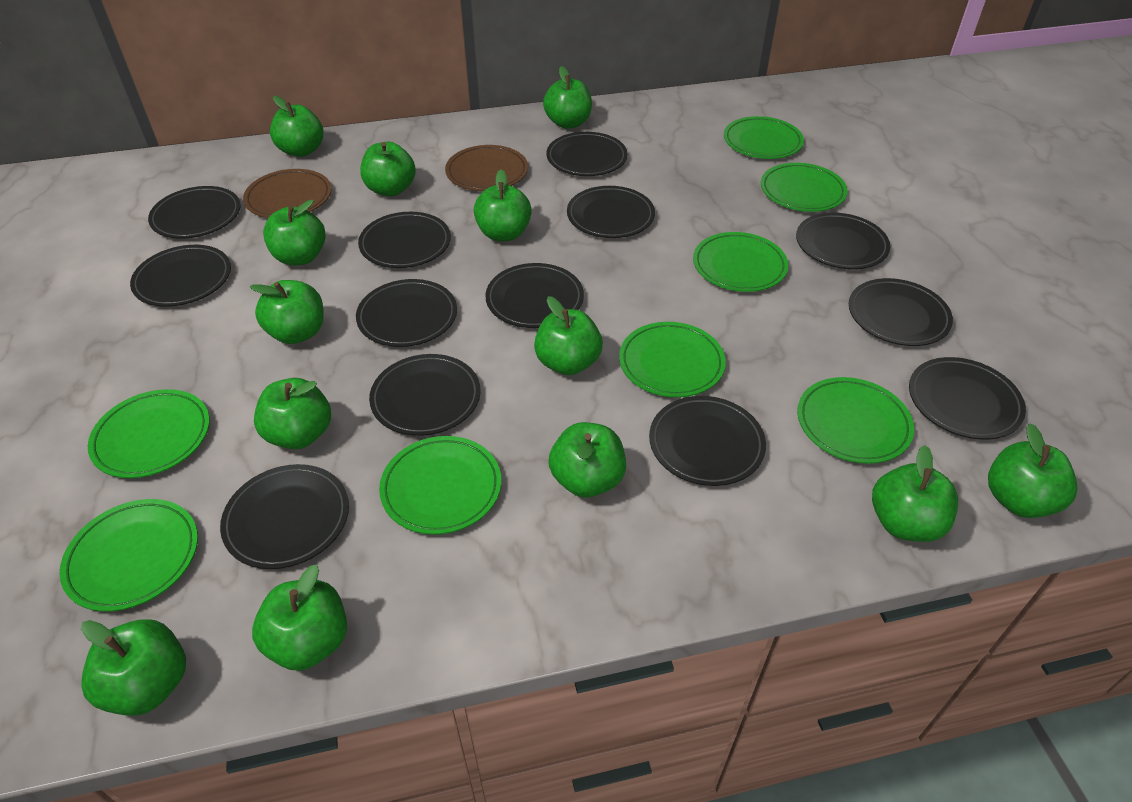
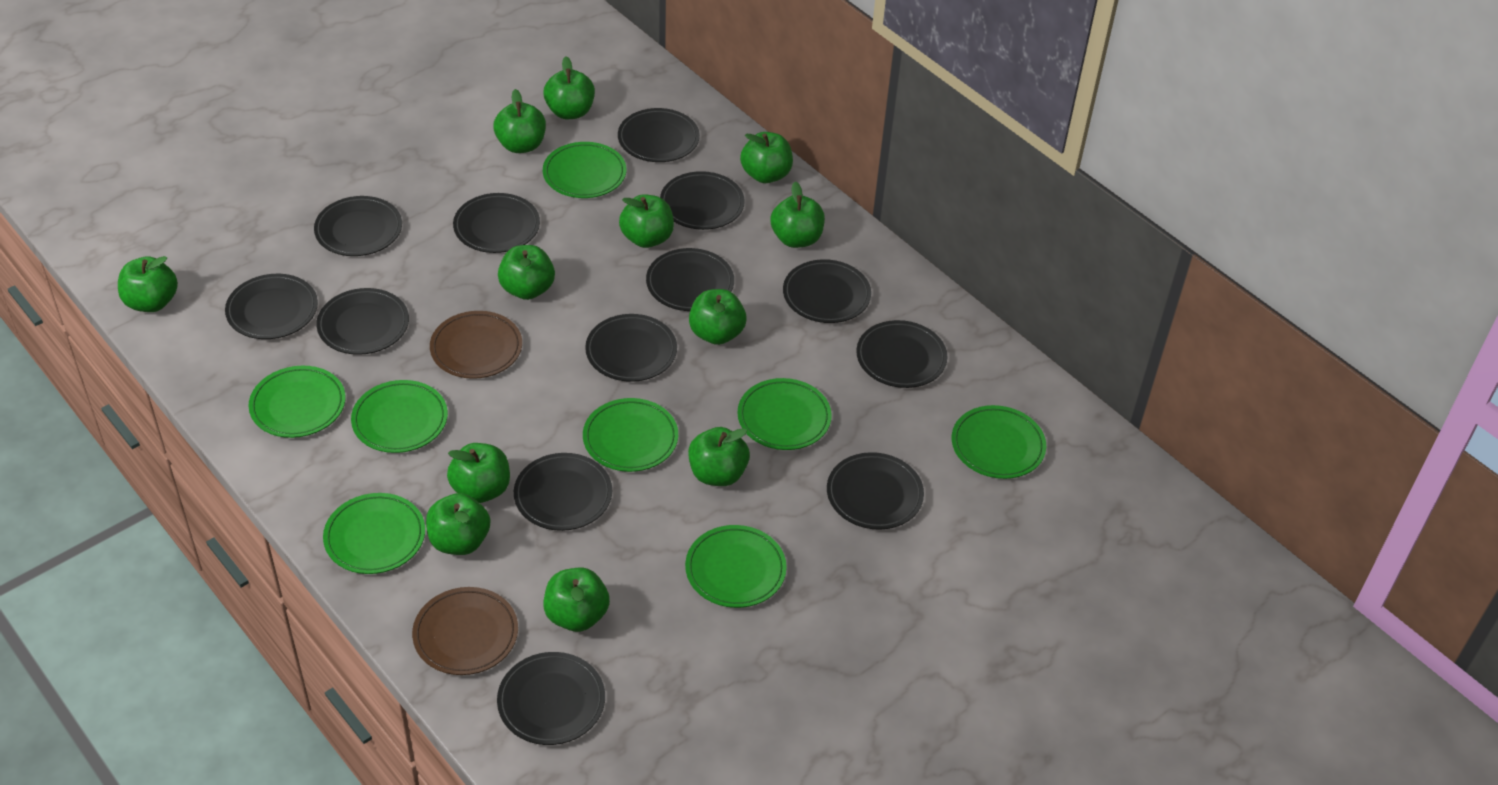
green apple: 13 -> 12

